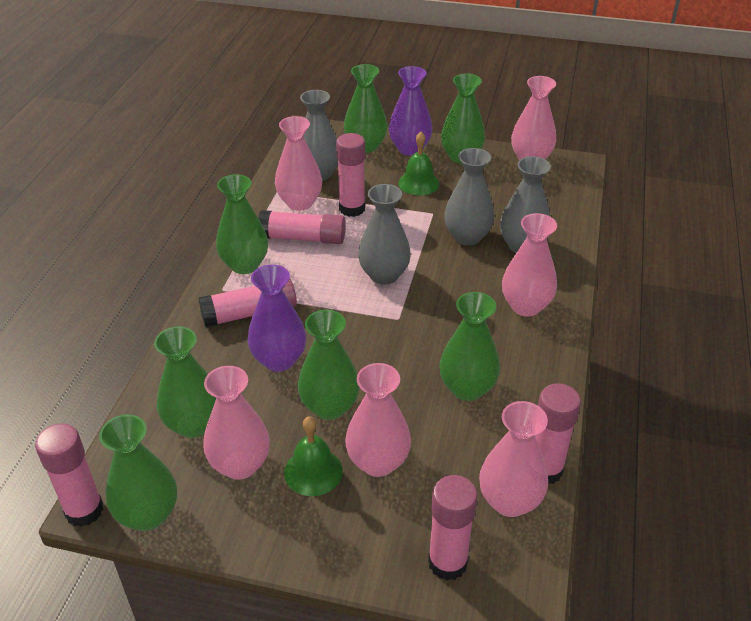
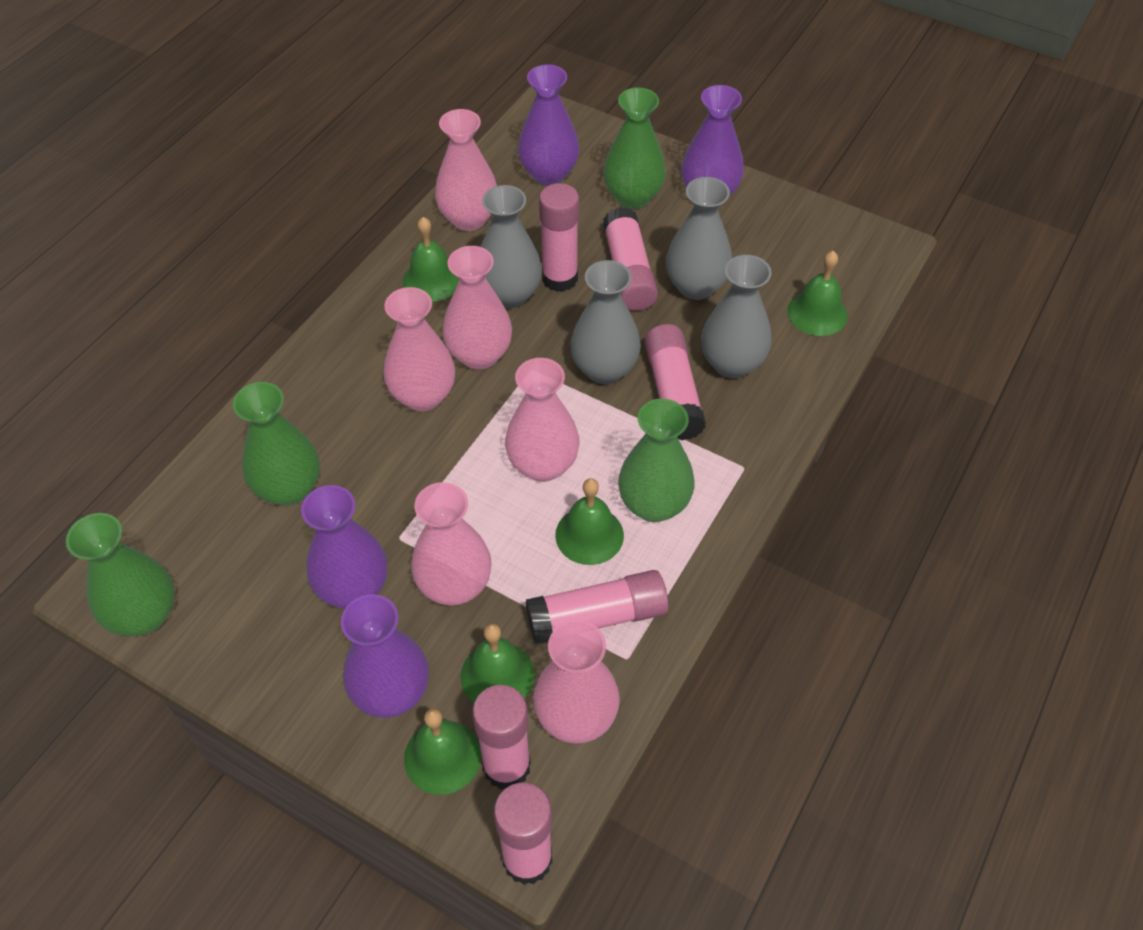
green bell: 2 -> 5
green vase: 7 -> 4
purple vase: 2 -> 4

